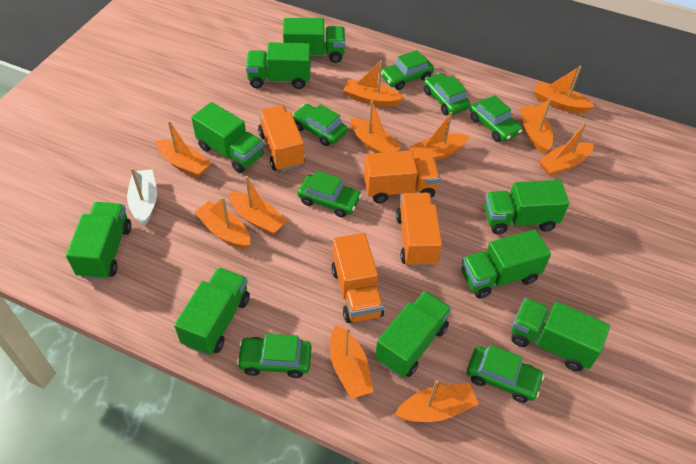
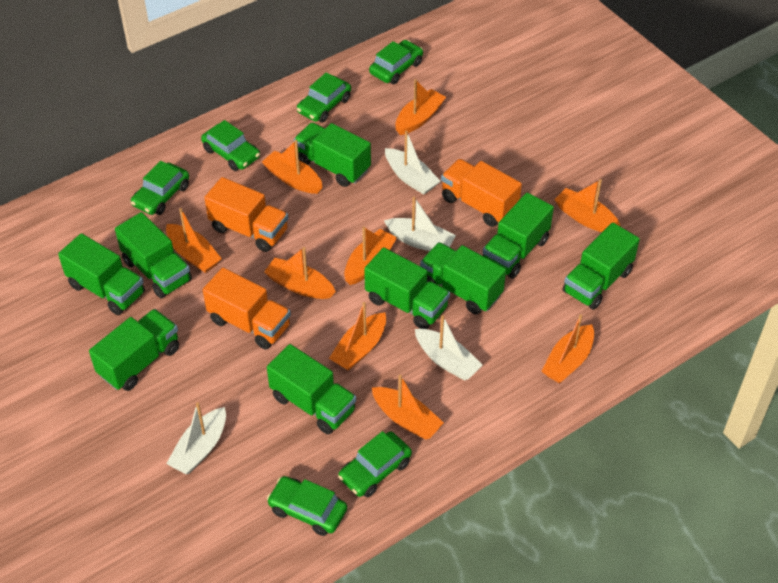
green car: 7 -> 6
orange boat: 11 -> 9
orange truck: 4 -> 3
white boat: 1 -> 4

